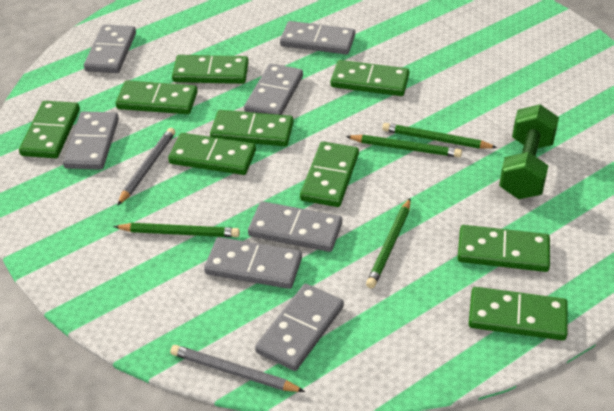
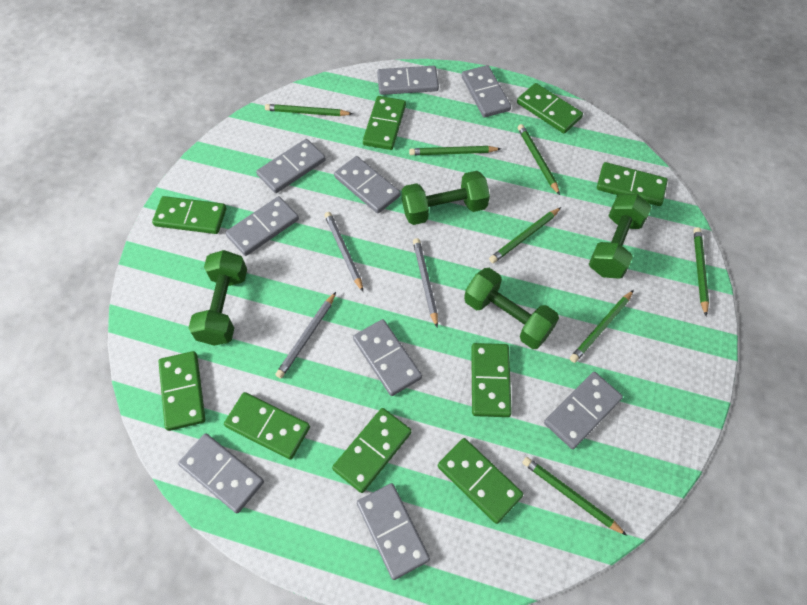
green dumbbell: 1 -> 4
green pencil: 4 -> 7
grey domino: 7 -> 9
grey pencil: 2 -> 3

